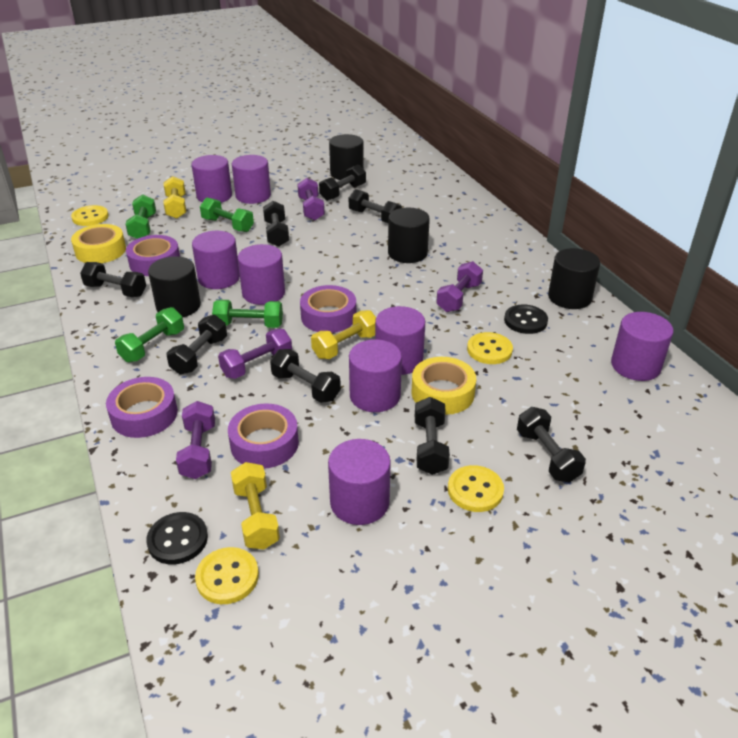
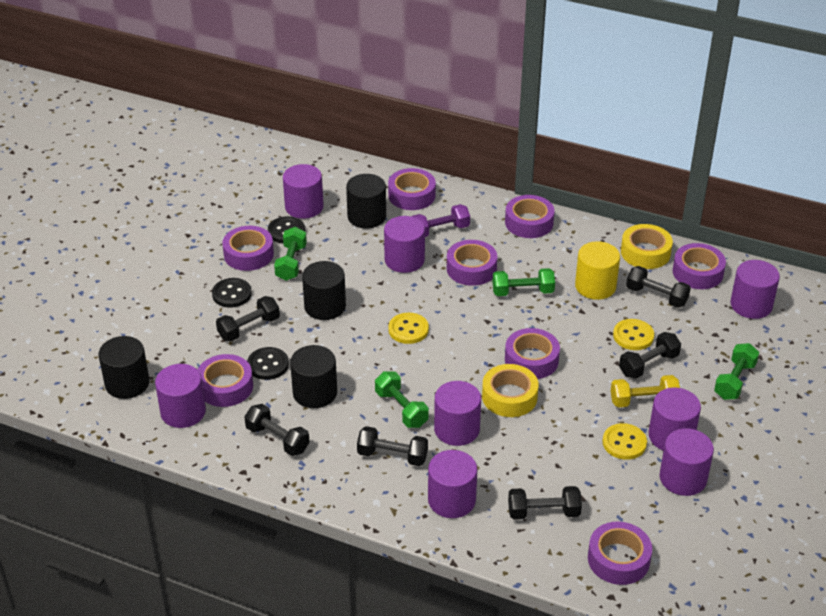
black button: 2 -> 3
black dumbbell: 8 -> 6
purple dumbbell: 4 -> 1
purple tape: 4 -> 8
yellow button: 4 -> 3
yellow cylinder: 0 -> 1
yellow dumbbell: 3 -> 1

